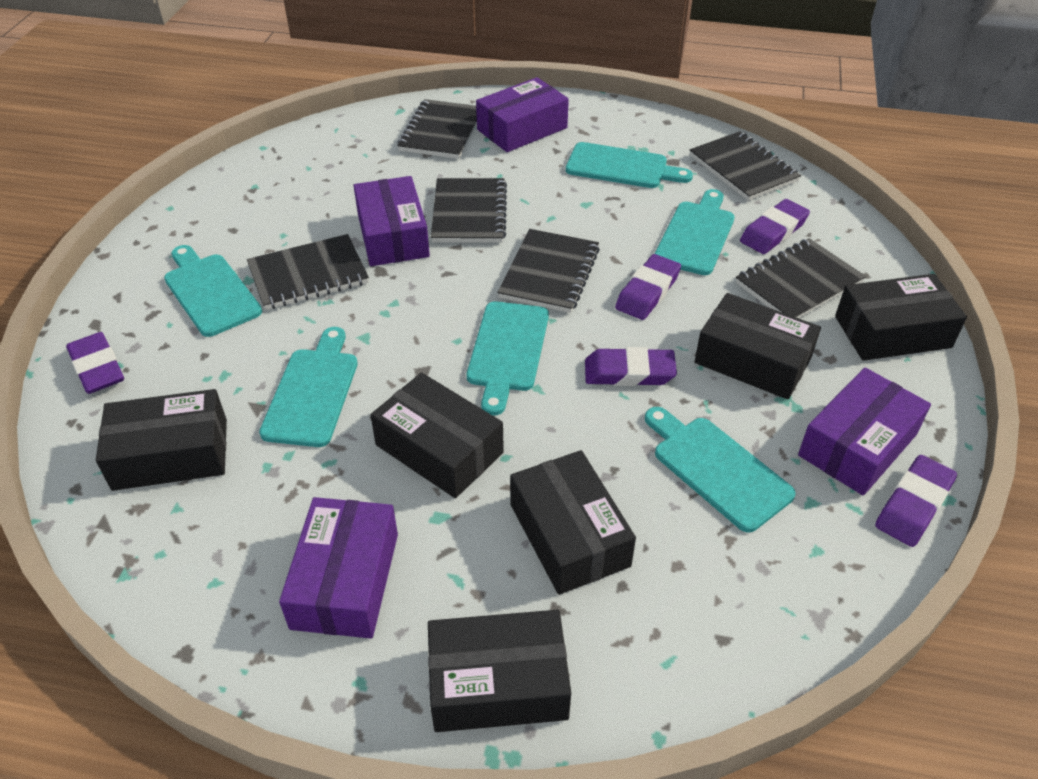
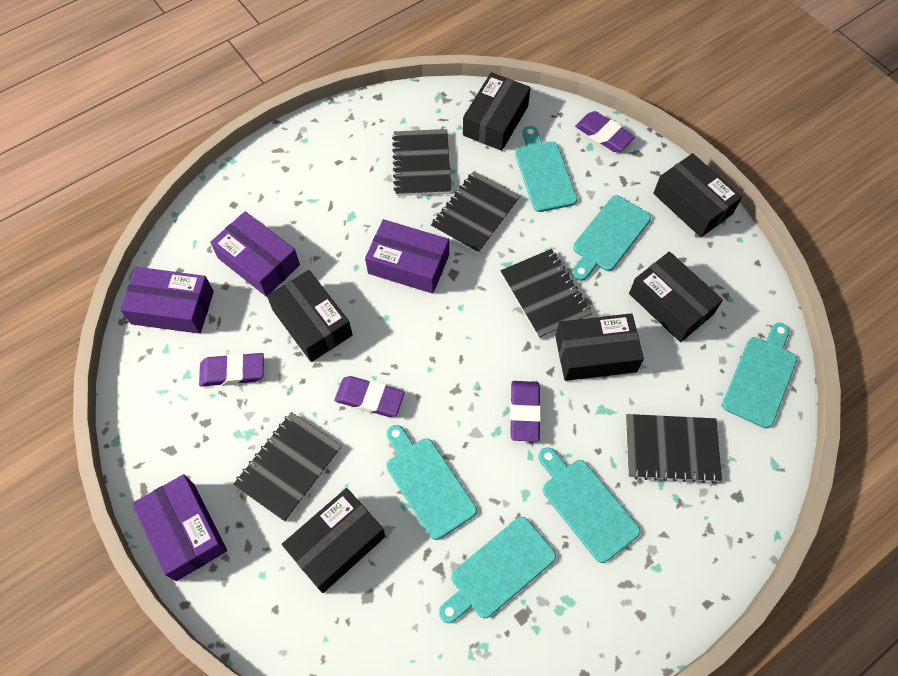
black notebook: 6 -> 5
purple eraser: 5 -> 4

